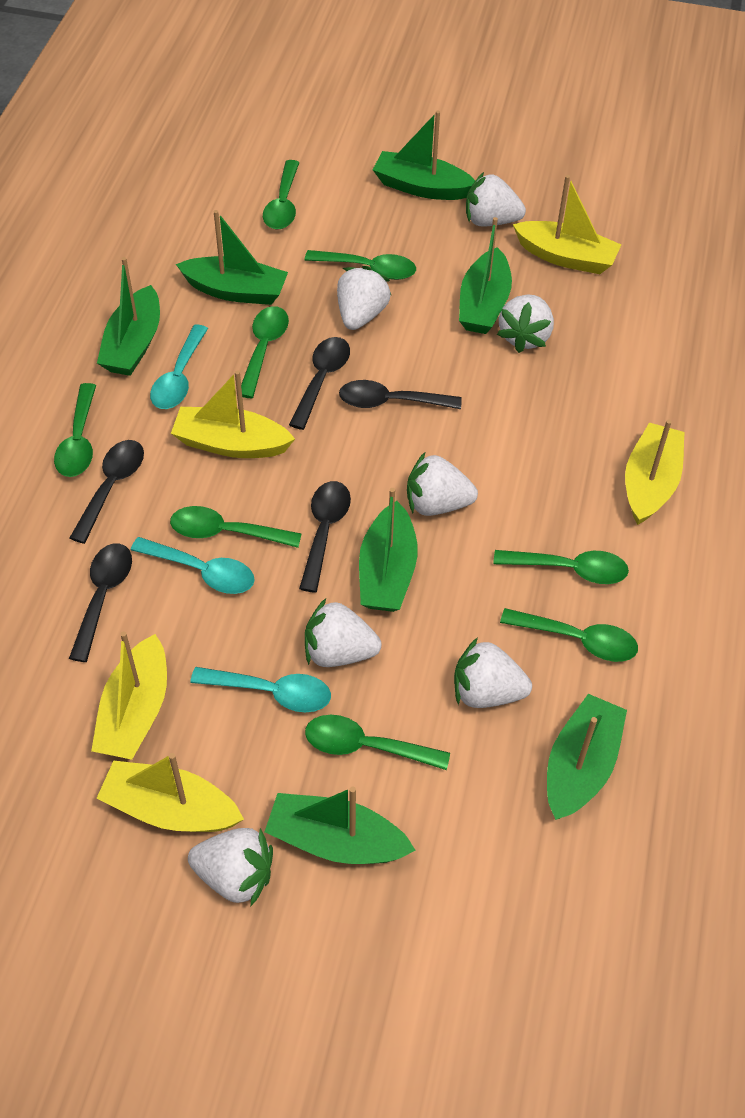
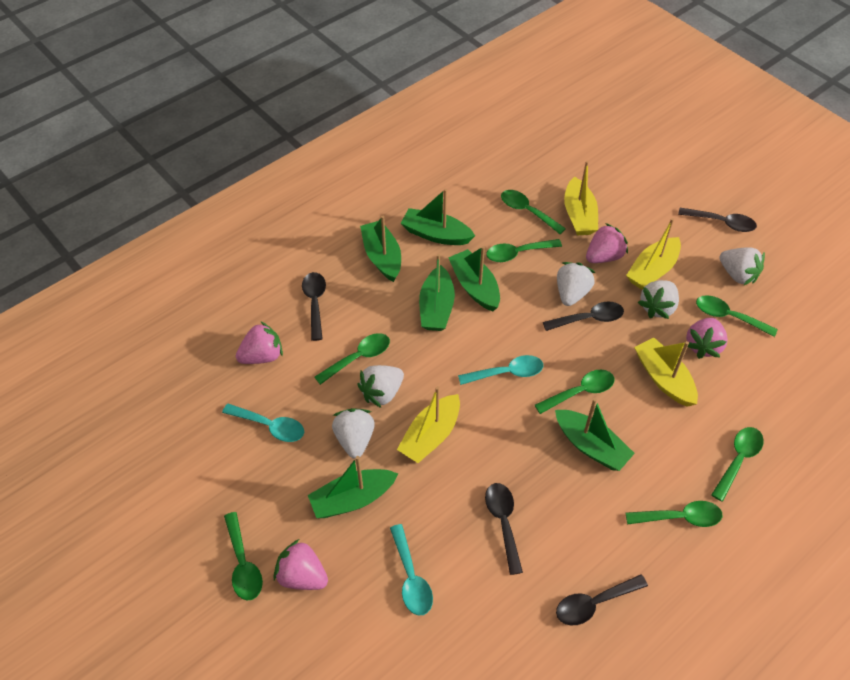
green boat: 7 -> 6
pink strawberry: 0 -> 4
white strawberry: 7 -> 5
yellow boat: 5 -> 4

